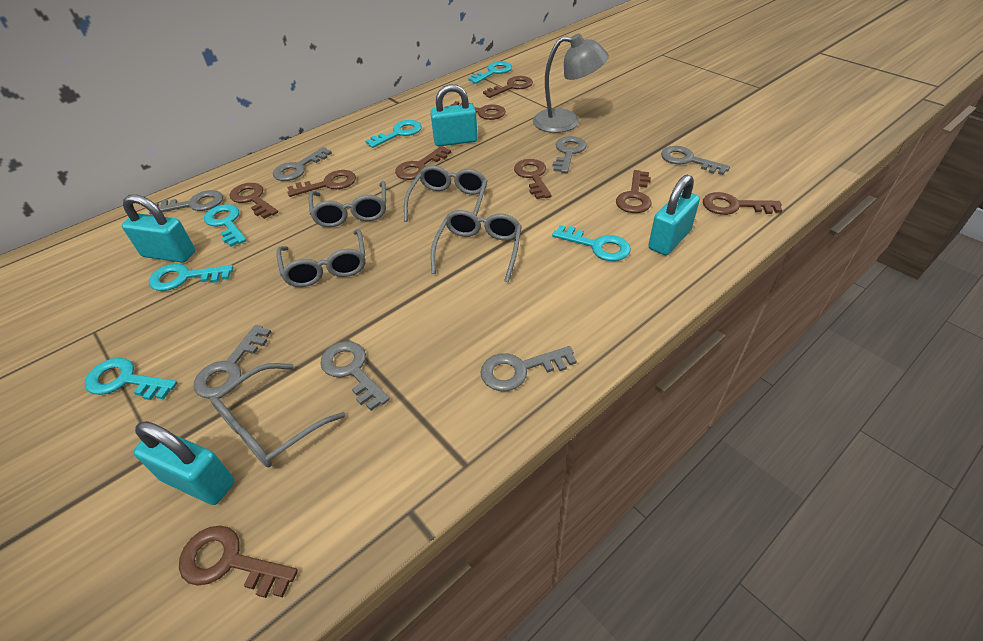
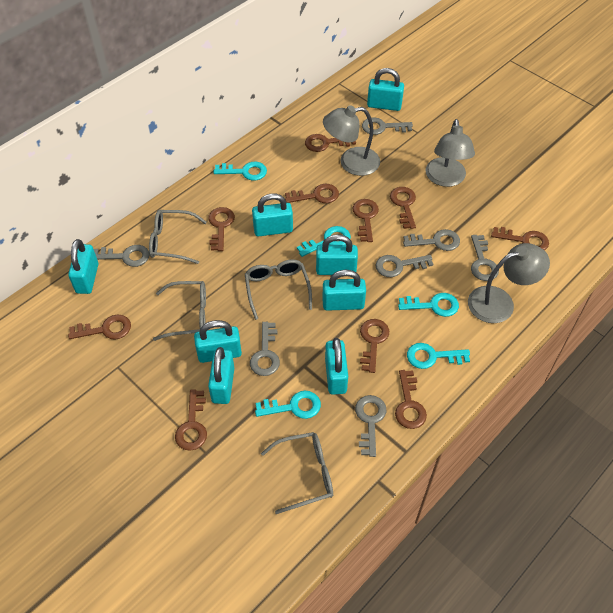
brown key: 9 -> 10
grey glasses: 5 -> 4
grey lamp: 1 -> 3
turquoise key: 6 -> 5
turquoise padlock: 4 -> 8

